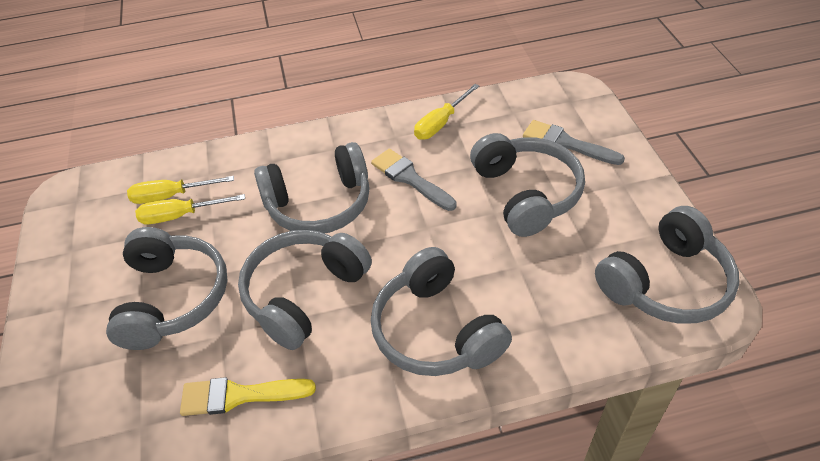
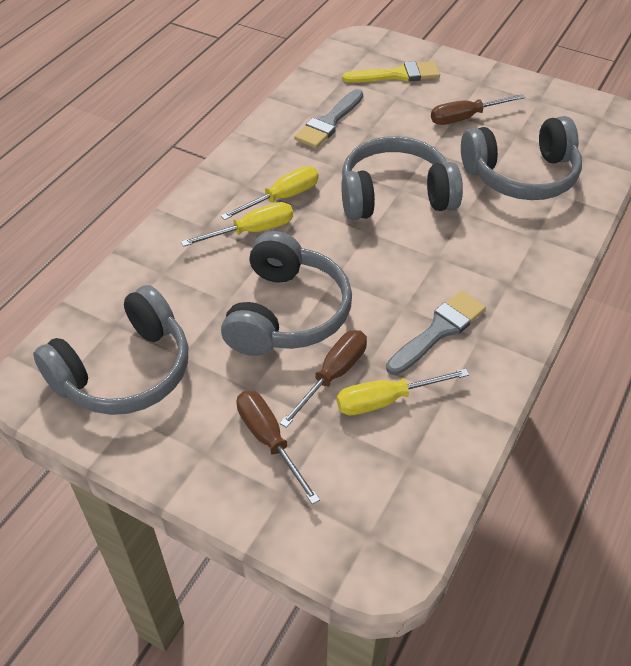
brown screwdriver: 0 -> 3
grey headphones: 6 -> 4

